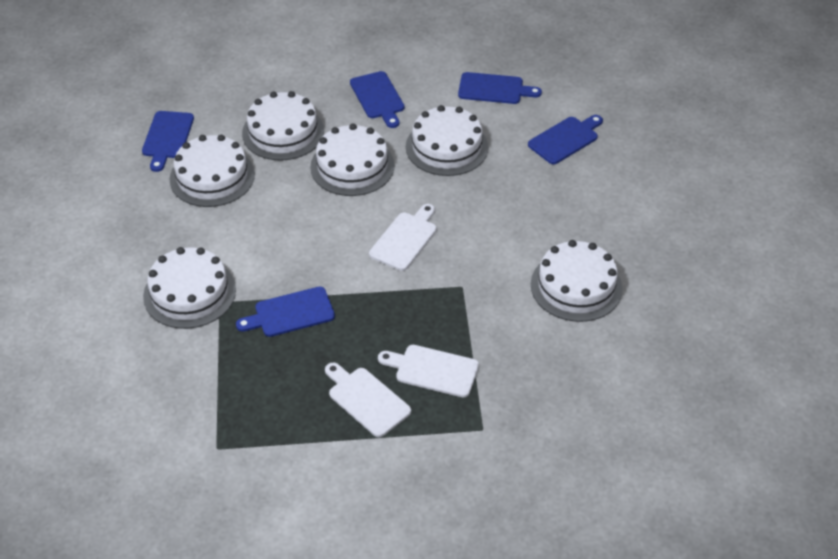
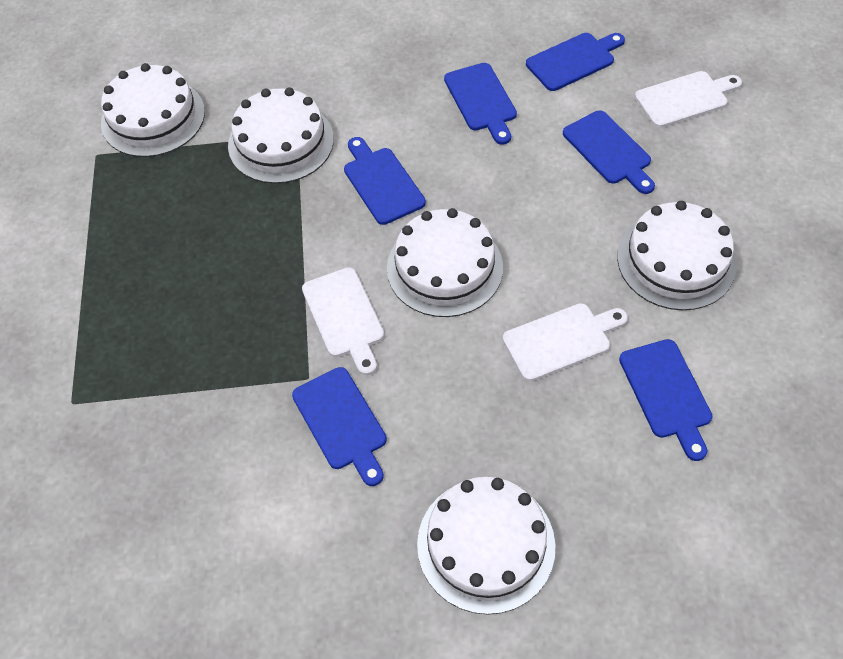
blue cutting board: 5 -> 6
white cake: 6 -> 5

